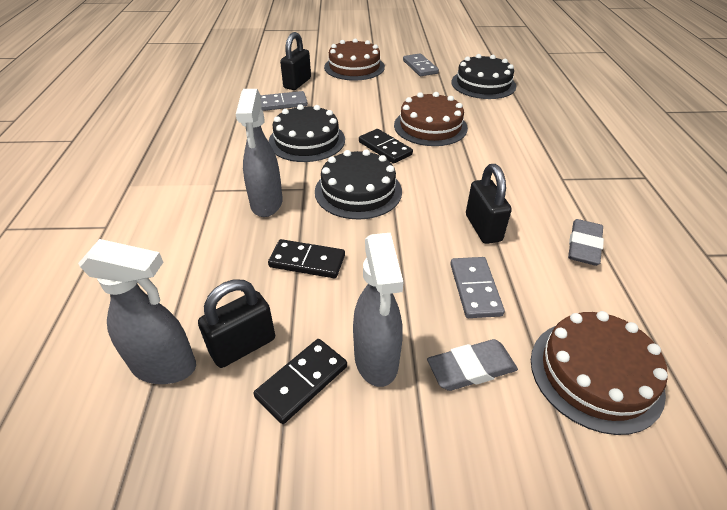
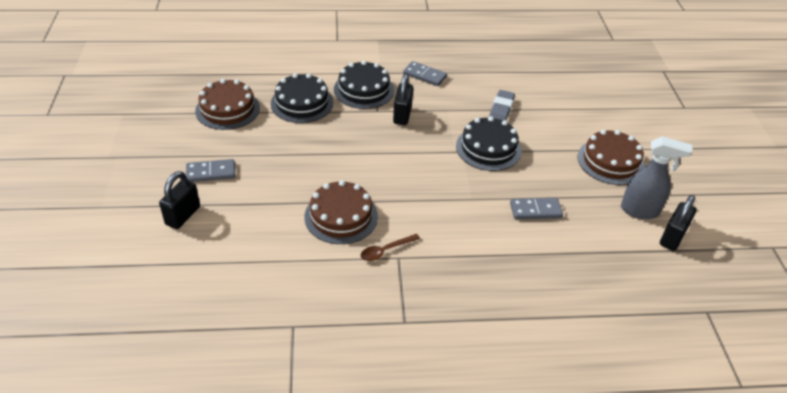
black domino: 3 -> 0
brown spoon: 0 -> 1
grey eraser: 2 -> 1
grey spray bottle: 3 -> 1

